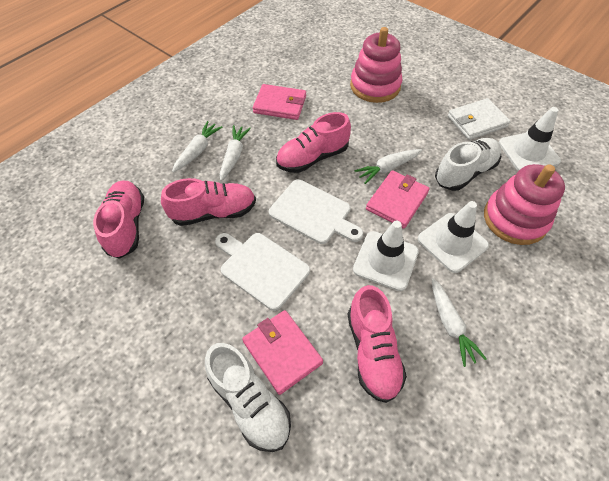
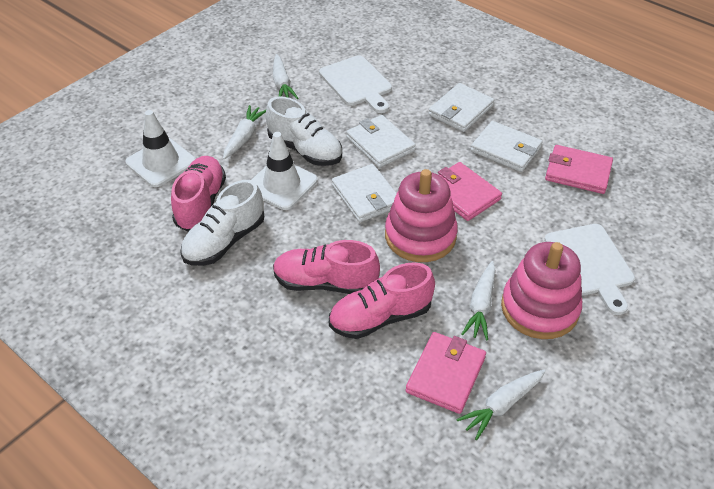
pink shoe: 4 -> 3
white traffic cone: 3 -> 2
white wallet: 1 -> 4

